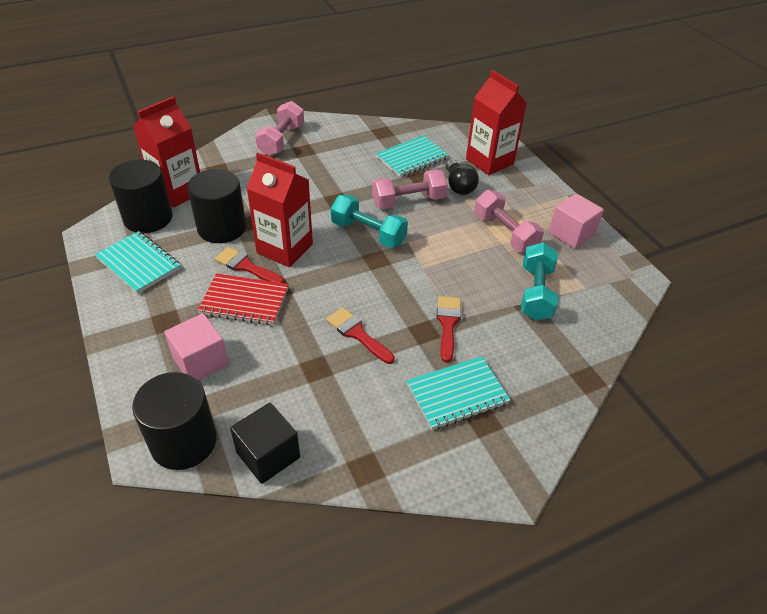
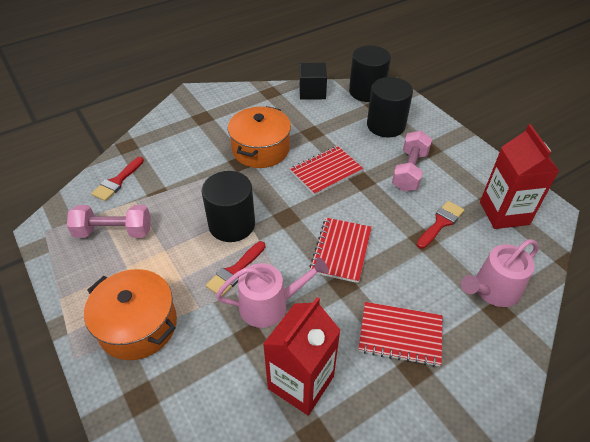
black light bulb: 1 -> 0
orange pot: 0 -> 2
pink cube: 2 -> 0
pink dumbbell: 3 -> 2
pink watering can: 0 -> 2
red carton: 3 -> 2
red notebook: 1 -> 3
turquoise dumbbell: 2 -> 0
turquoise notebook: 3 -> 0

